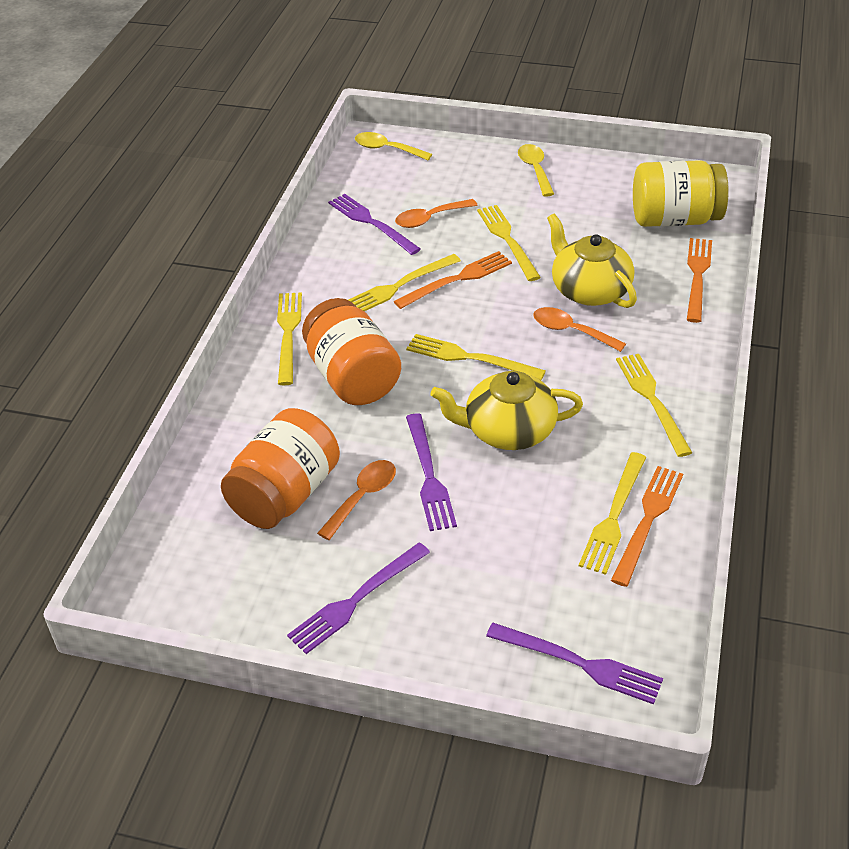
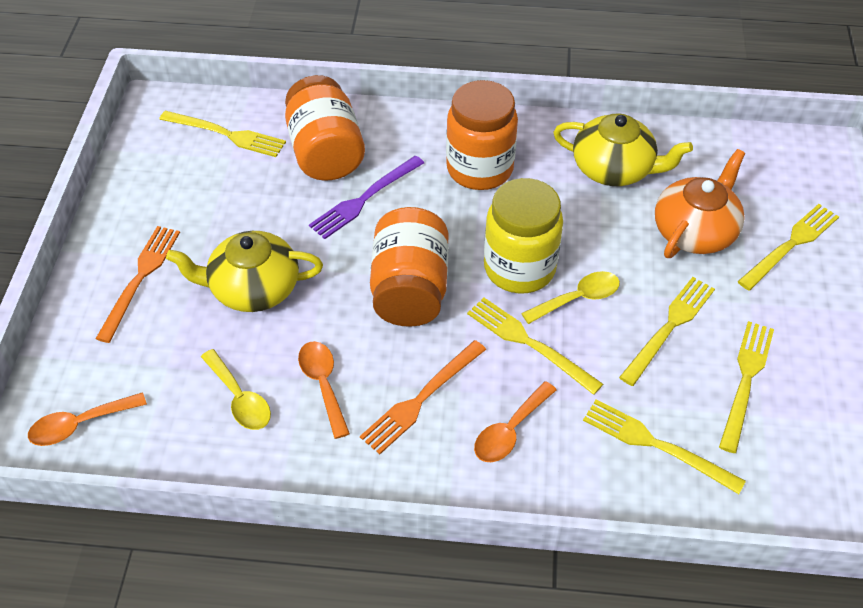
orange fork: 3 -> 2
orange jar: 2 -> 3
orange teapot: 0 -> 1
purple fork: 4 -> 1

